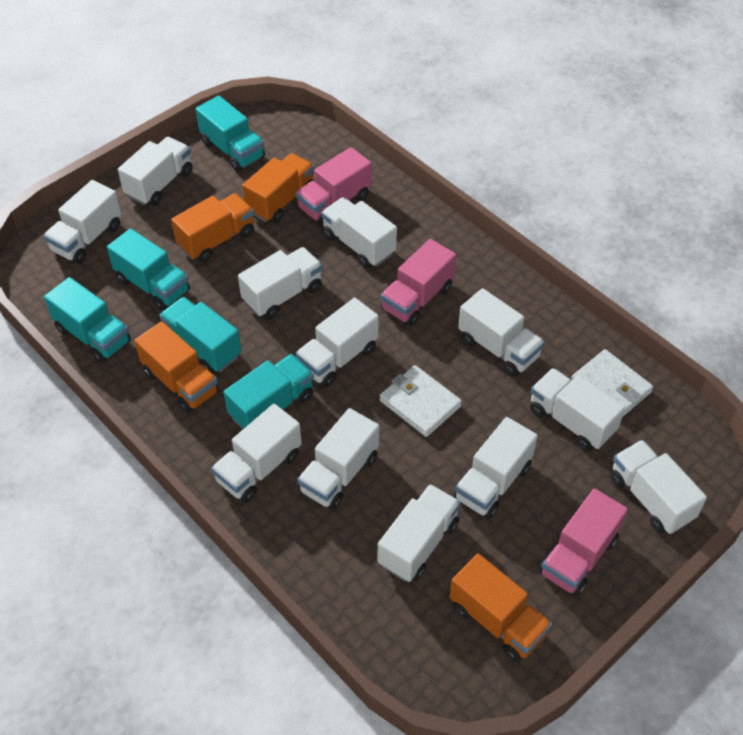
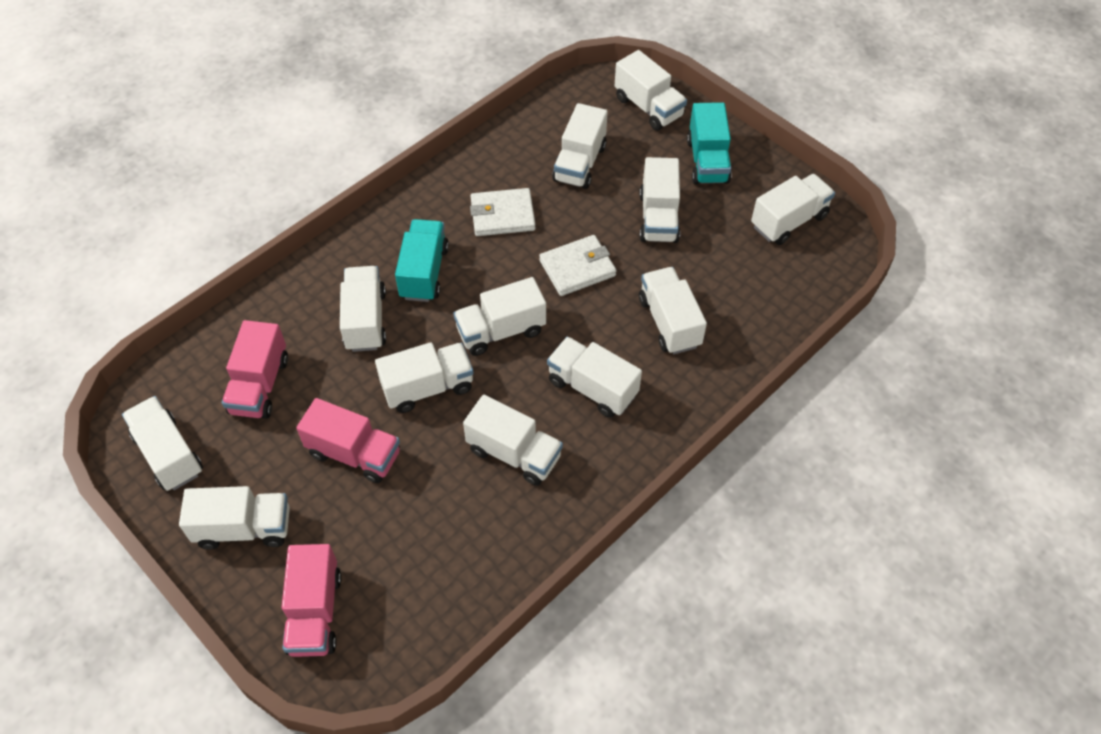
orange truck: 4 -> 0
turquoise truck: 5 -> 2

